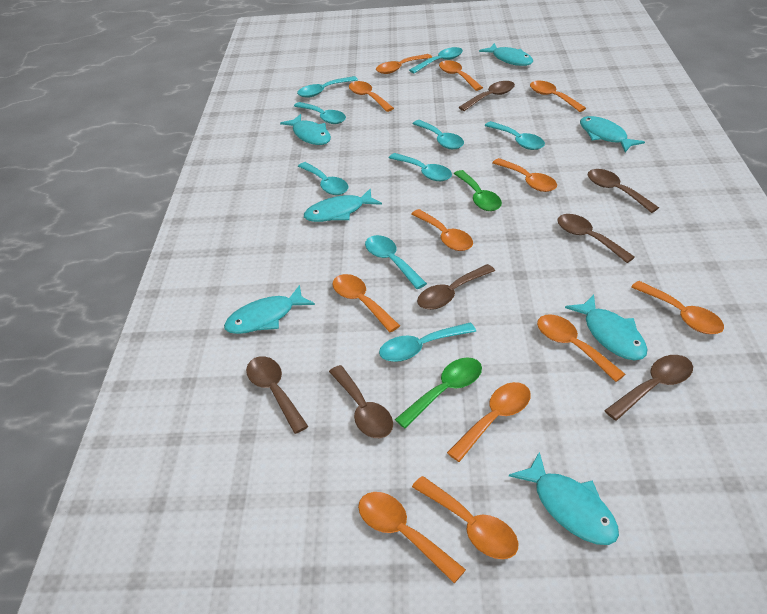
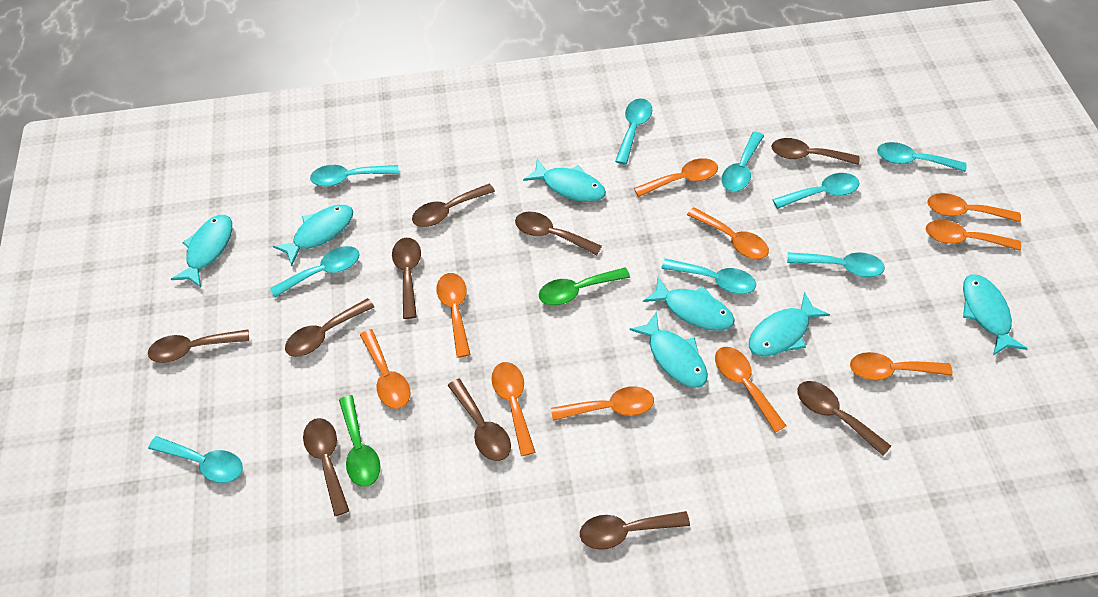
brown spoon: 7 -> 10
orange spoon: 12 -> 10

